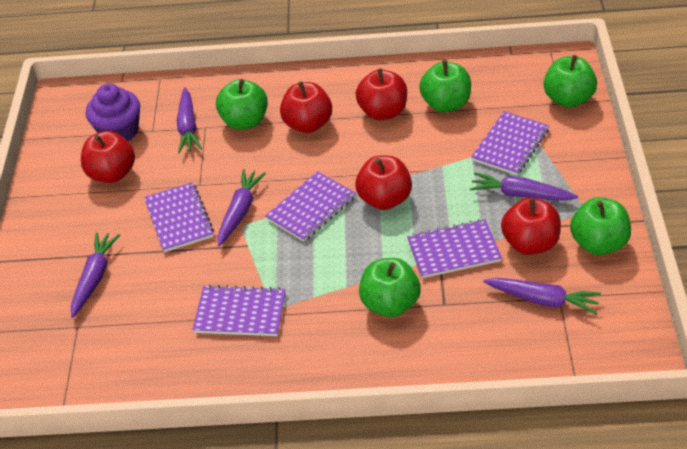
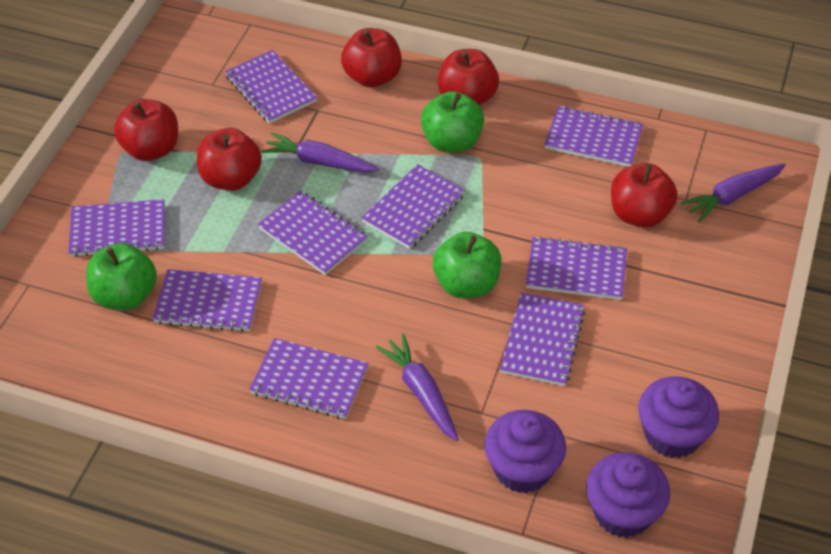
green apple: 5 -> 3
purple carrot: 5 -> 3
purple cupcake: 1 -> 3
purple notebook: 5 -> 9

